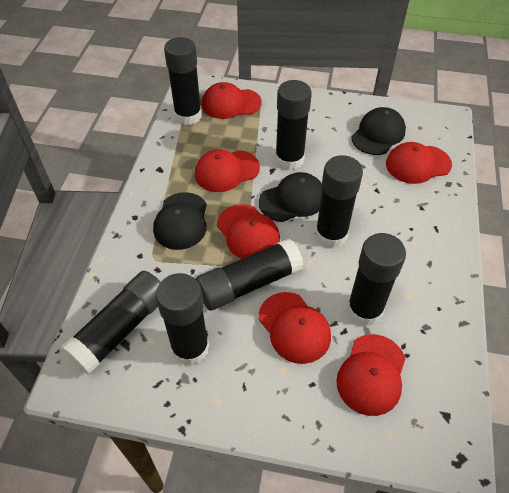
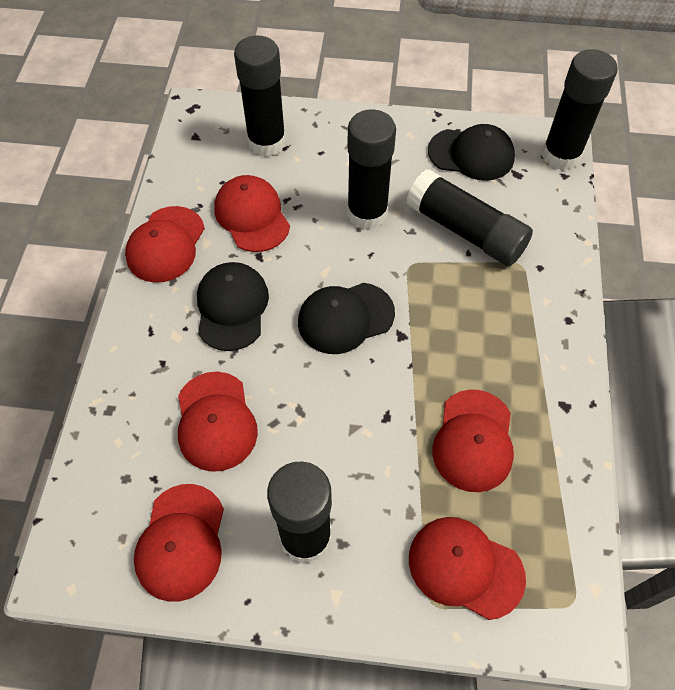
black glue stick: 7 -> 5

